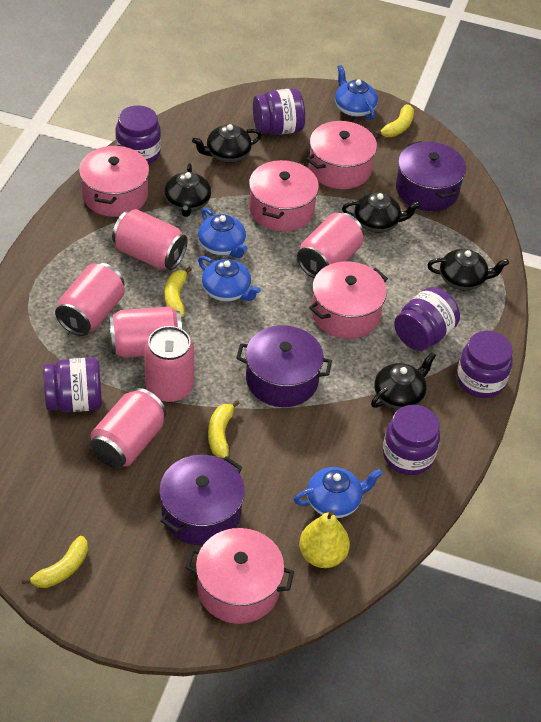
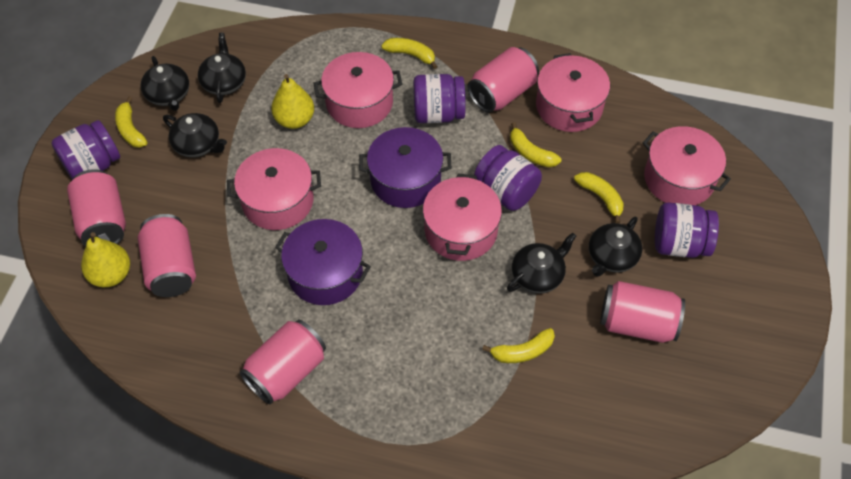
blue teapot: 4 -> 0
pink can: 6 -> 5
purple jar: 6 -> 4
purple pot: 3 -> 2
yellow banana: 4 -> 5
yellow pear: 1 -> 2

